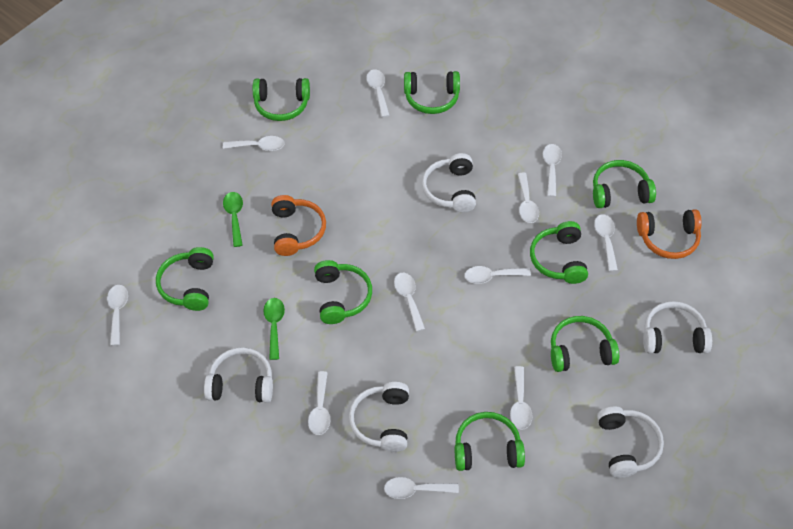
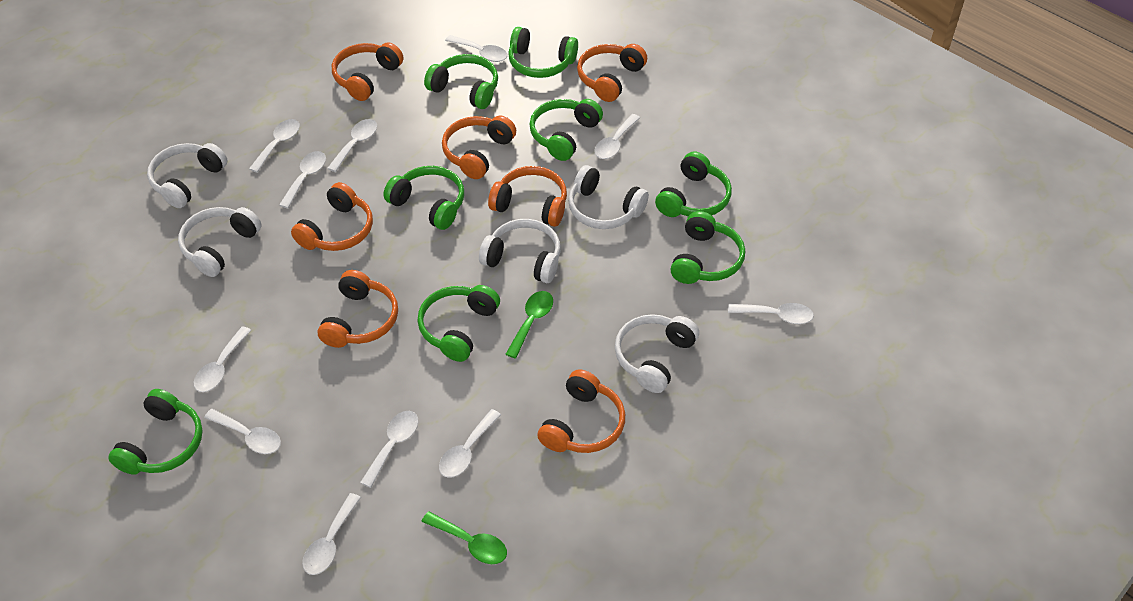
orange headphones: 2 -> 7

